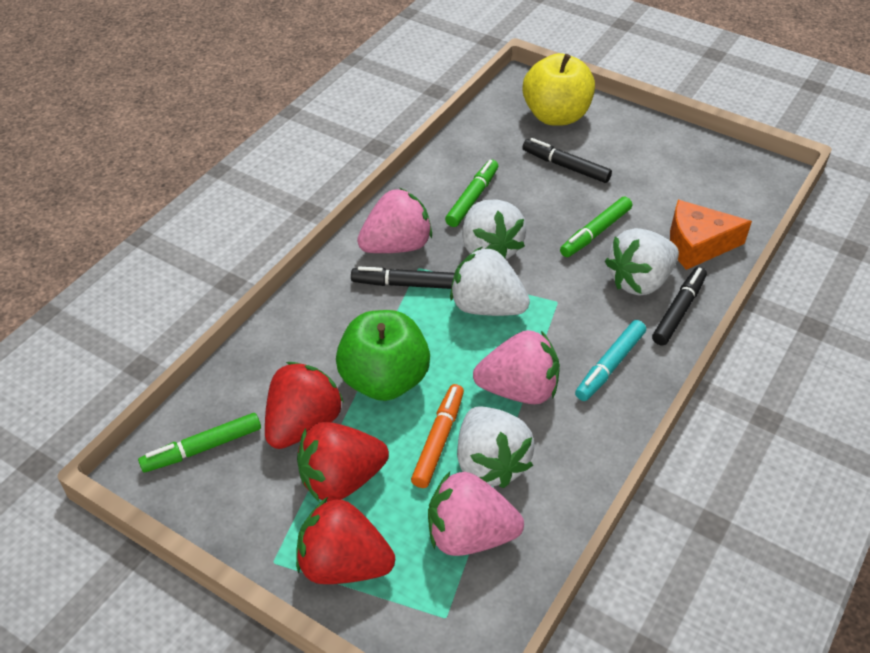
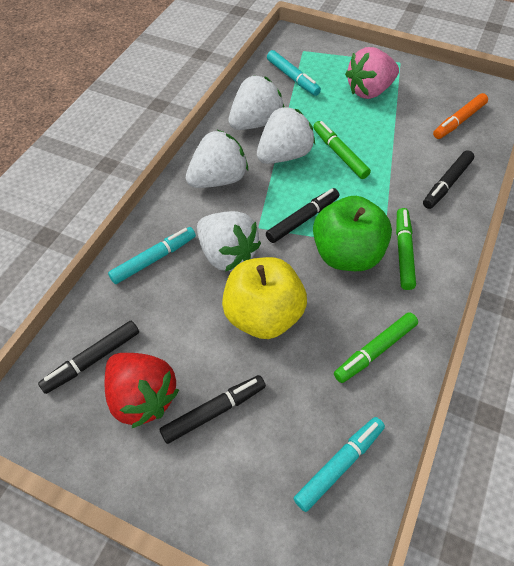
black marker: 3 -> 4
orange cheese: 1 -> 0
pink strawberry: 3 -> 1
red strawberry: 3 -> 1
turquoise marker: 1 -> 3

